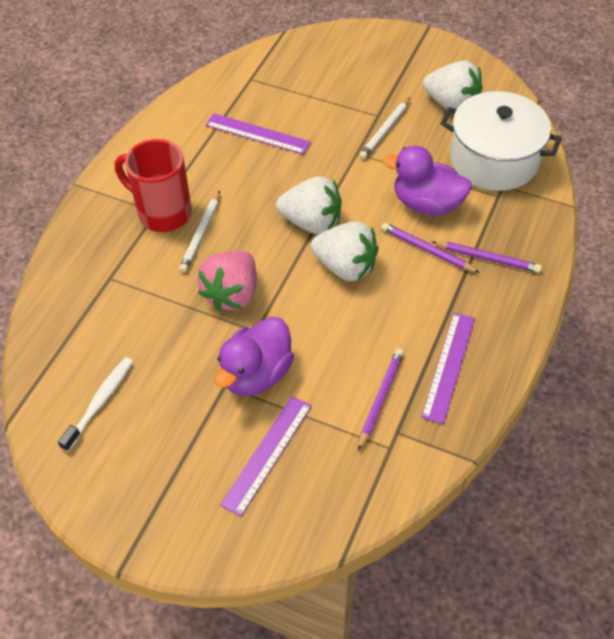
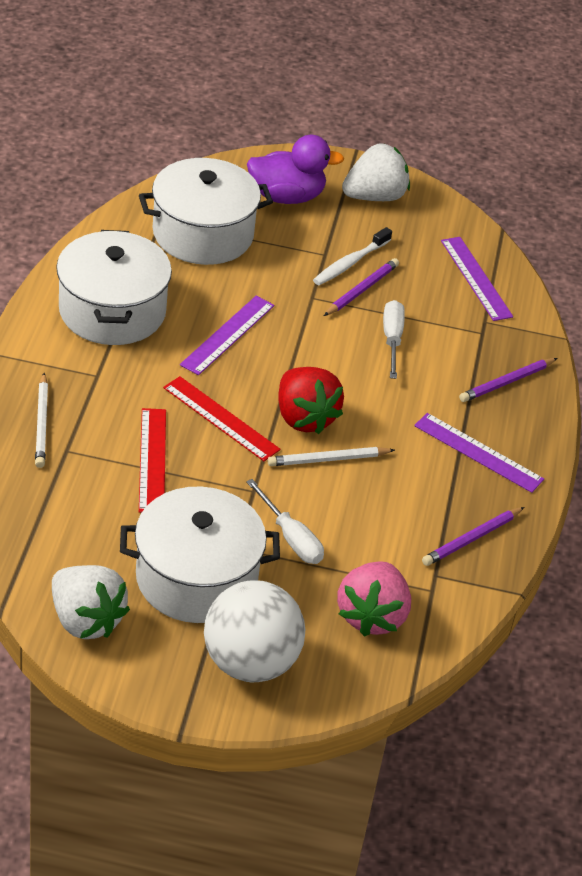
purple duck: 2 -> 1
red mug: 1 -> 0
red ruler: 0 -> 2
red strawberry: 0 -> 1
white ball: 0 -> 1
white pot: 1 -> 3
white screwdriver: 0 -> 2
white strawberry: 3 -> 2

